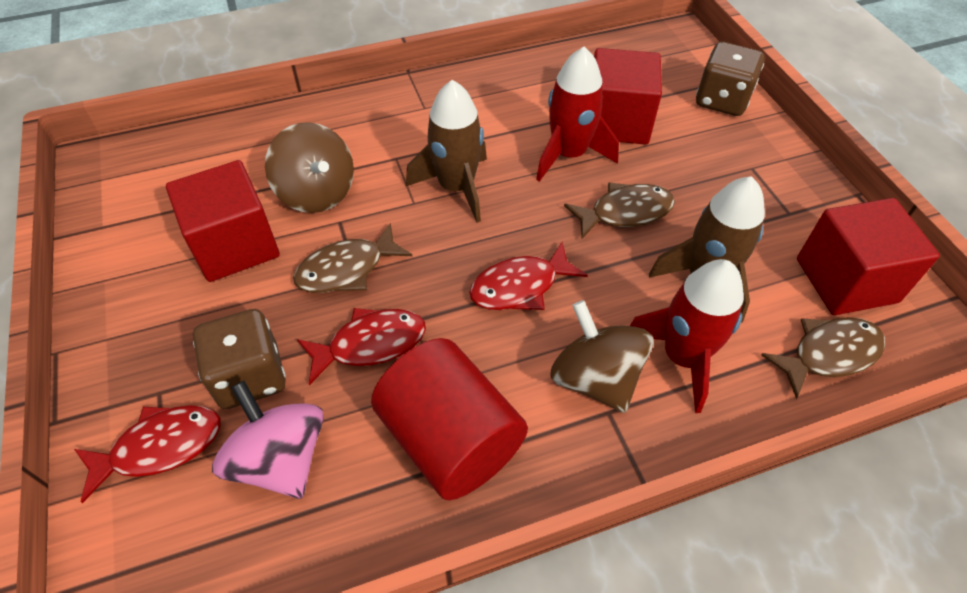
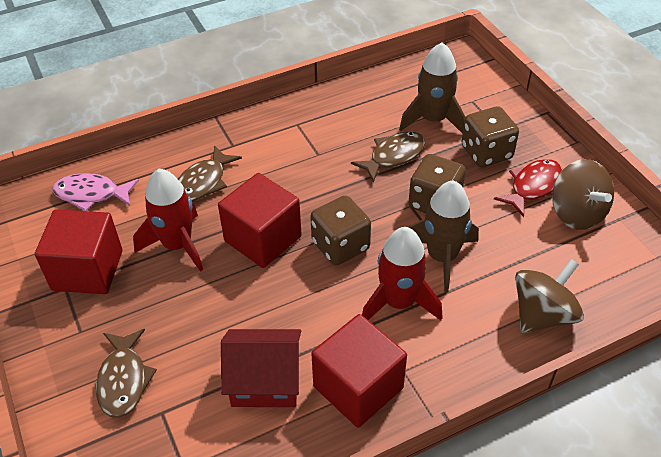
brown dice: 2 -> 3
pink fish: 0 -> 1
pink spinning top: 1 -> 0
red cylinder: 1 -> 0
red fish: 3 -> 1
red house: 0 -> 1

